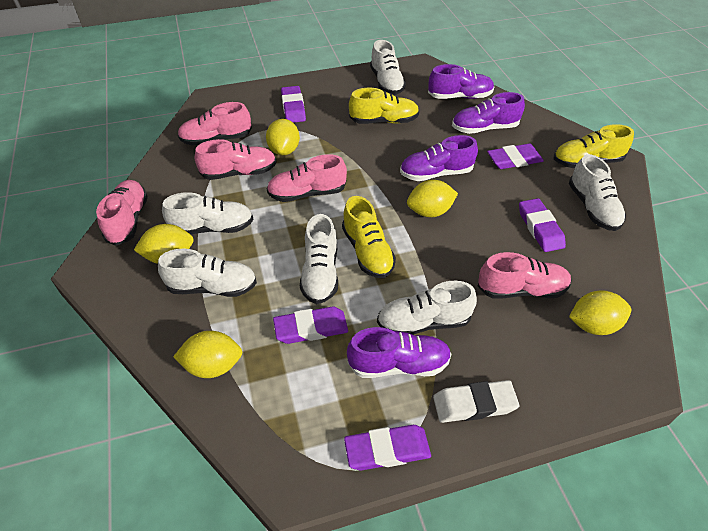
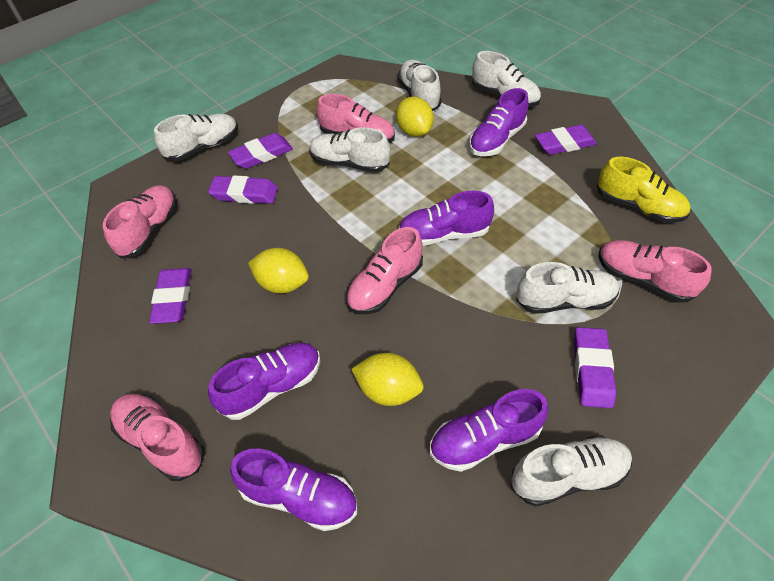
purple shoe: 4 -> 5
white eraser: 1 -> 0
yellow lemon: 5 -> 3
yellow shoe: 3 -> 1

